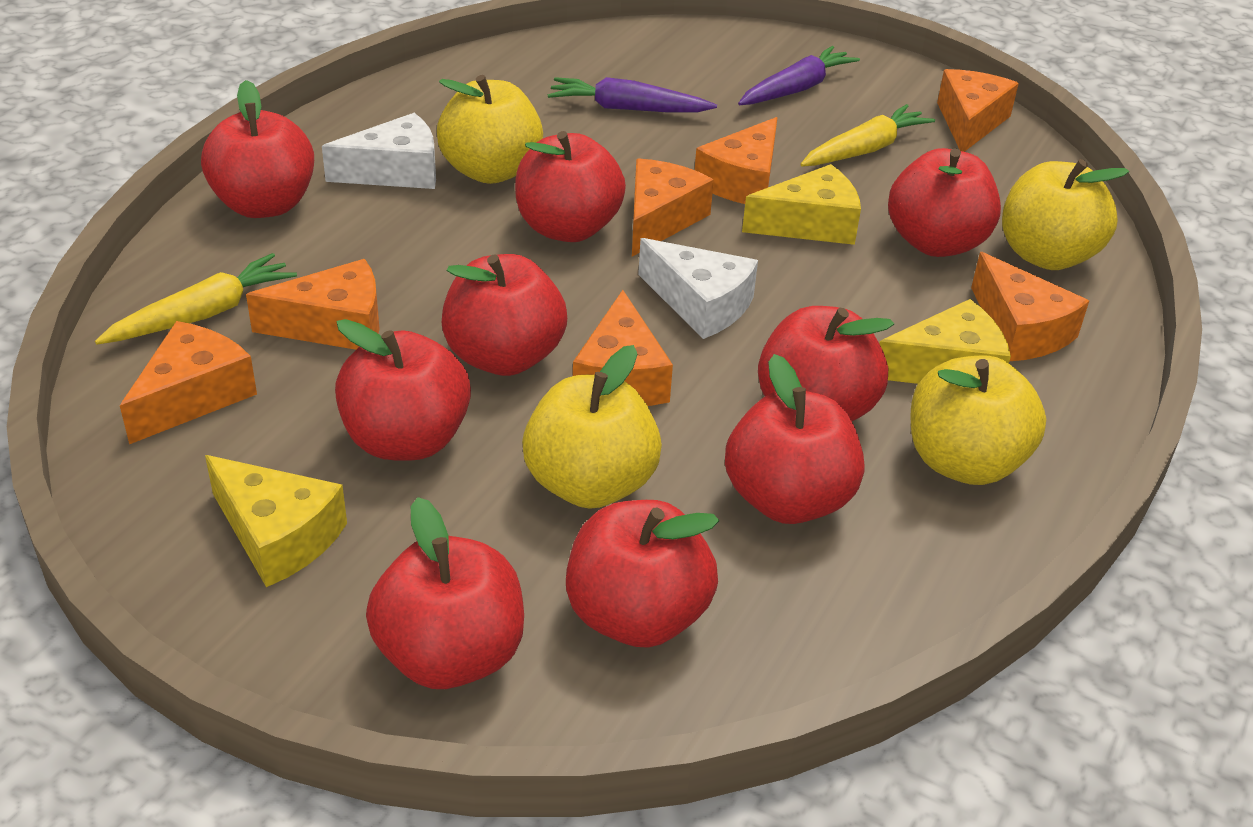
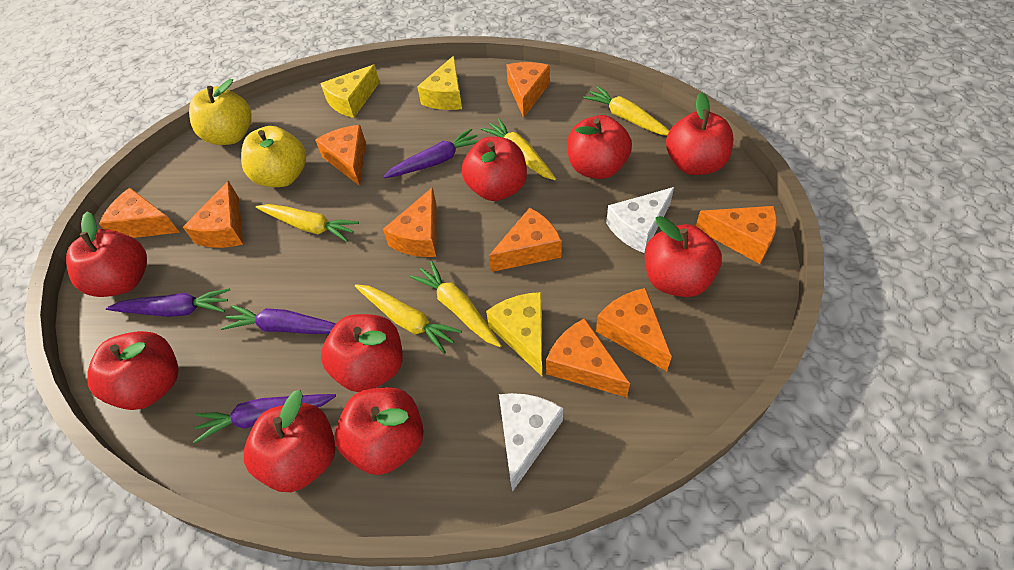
orange cheese: 7 -> 9
purple carrot: 2 -> 4
yellow apple: 4 -> 2
yellow carrot: 2 -> 5

